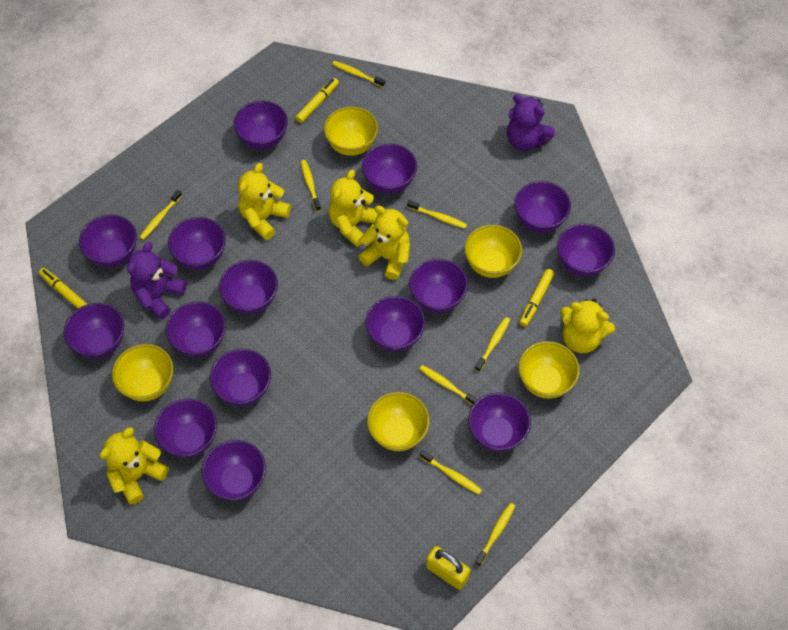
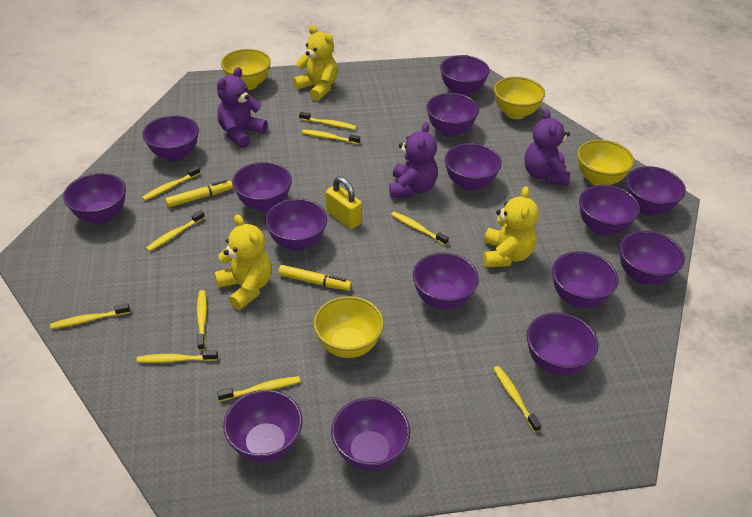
purple teddy bear: 2 -> 3
yellow bowl: 5 -> 4
yellow marker: 3 -> 2
yellow teddy bear: 5 -> 3
yellow toothbrush: 8 -> 10

